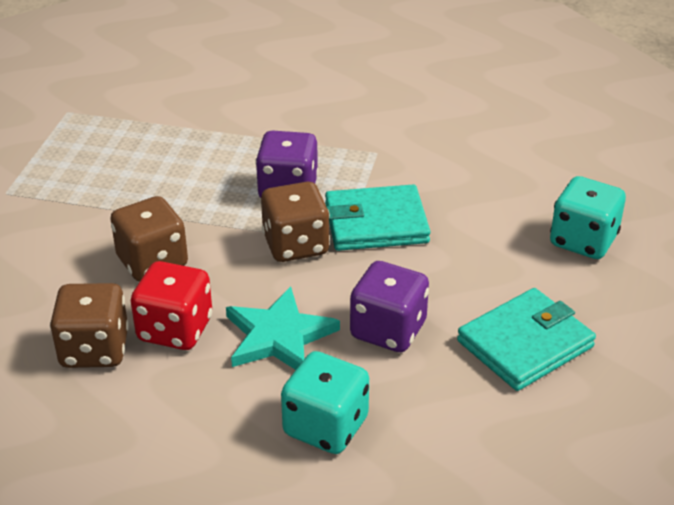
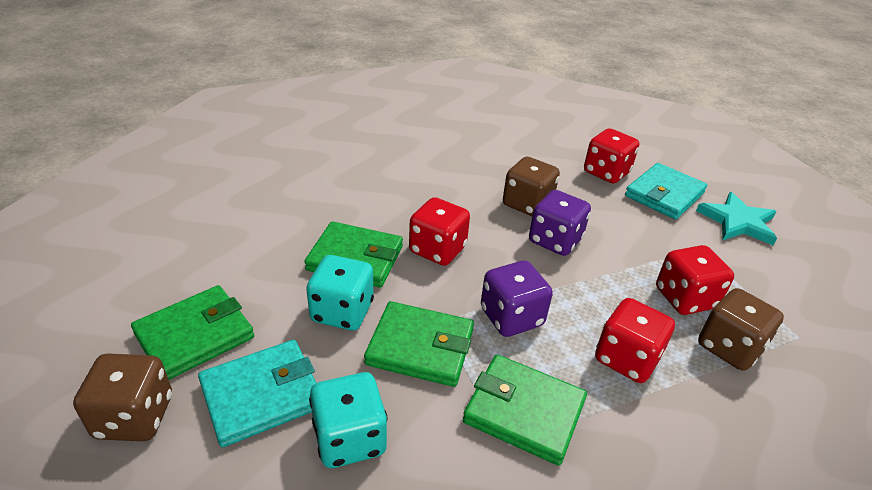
green wallet: 0 -> 4
red dice: 1 -> 4

